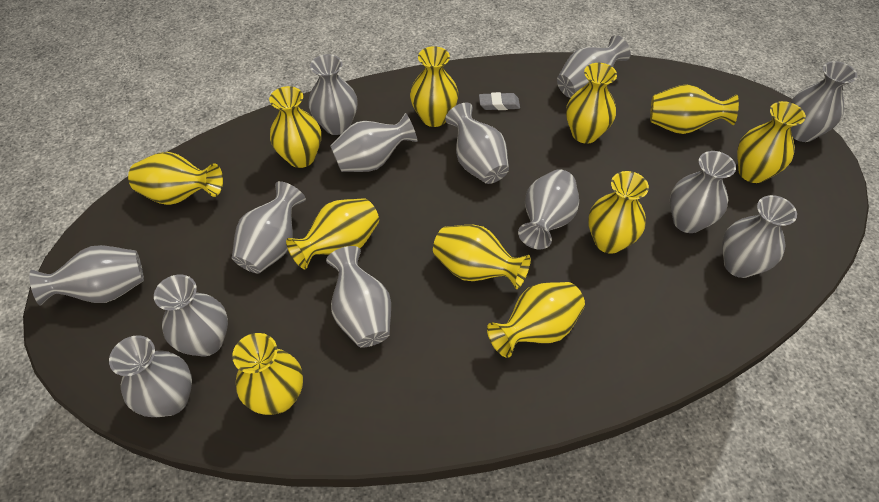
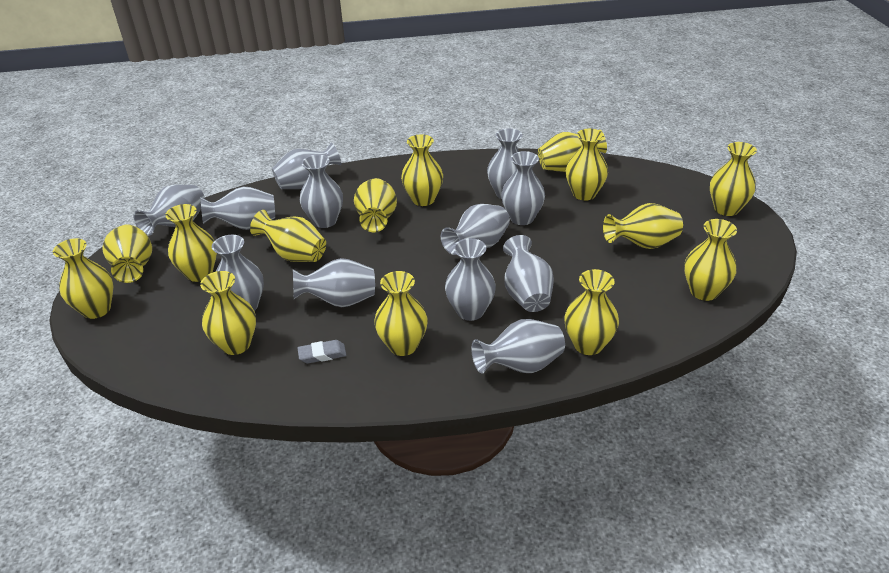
grey vase: 13 -> 12
yellow vase: 11 -> 14

